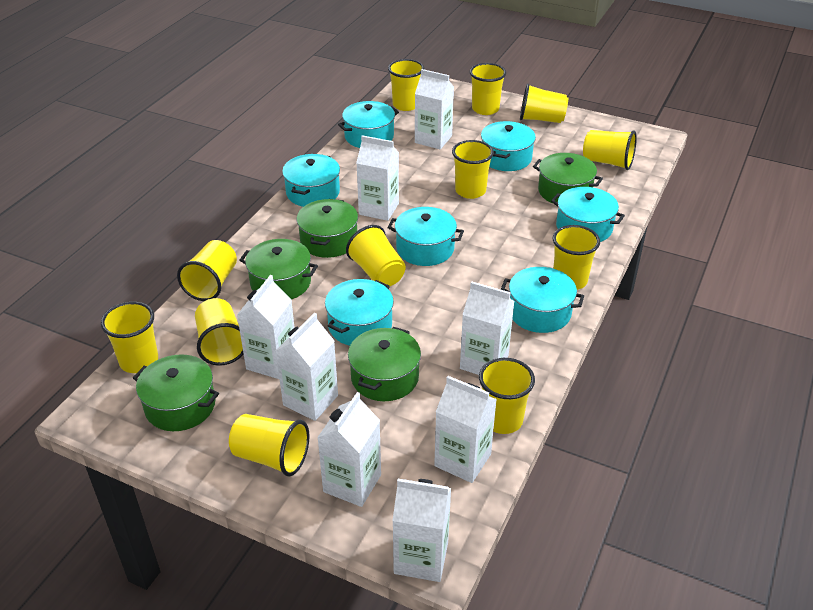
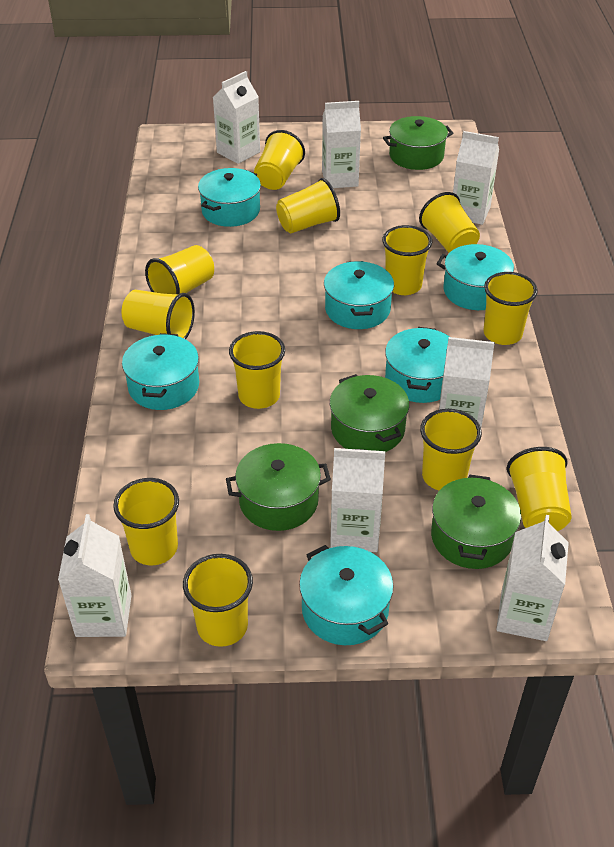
green pot: 5 -> 4
turquoise pot: 7 -> 6
white carton: 8 -> 7

